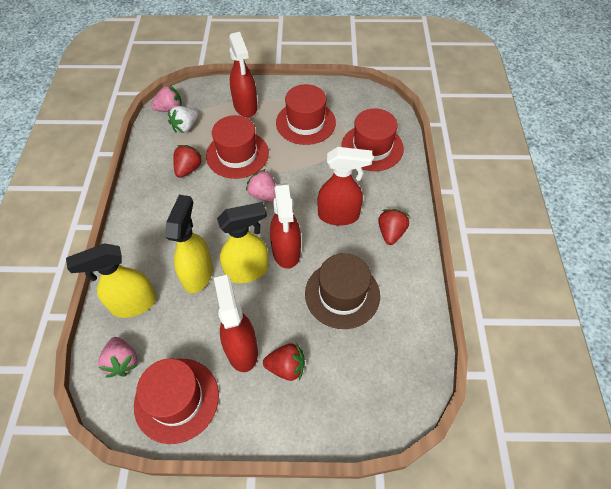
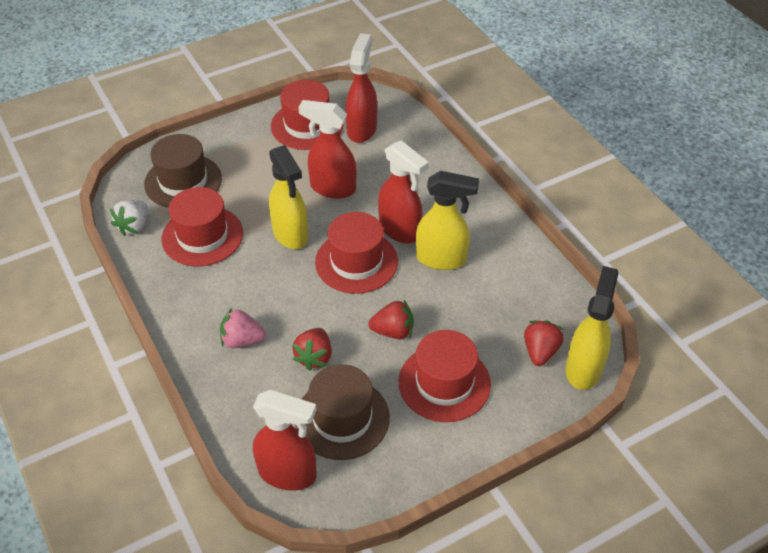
brown hat: 1 -> 2
pink strawberry: 3 -> 1

